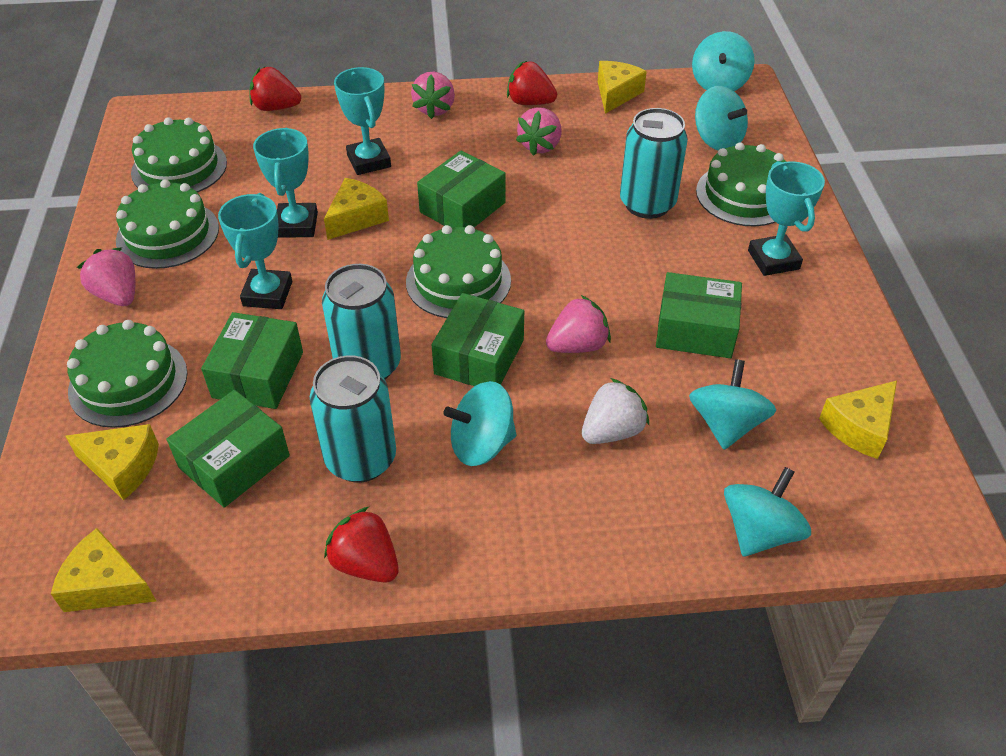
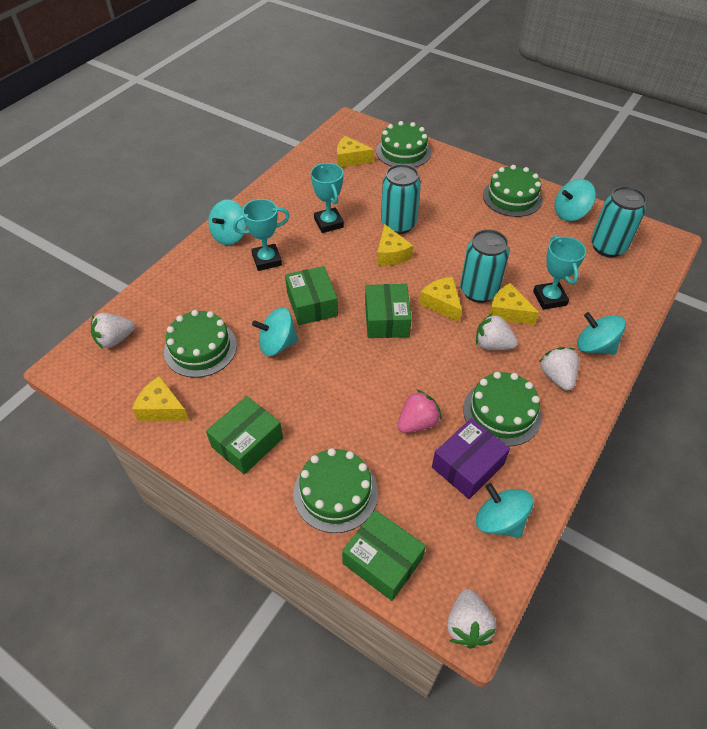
green box: 5 -> 4
pink strawberry: 4 -> 1
purple box: 0 -> 1
red strawberry: 3 -> 0
turquoise trophy: 4 -> 3
white strawberry: 1 -> 4

